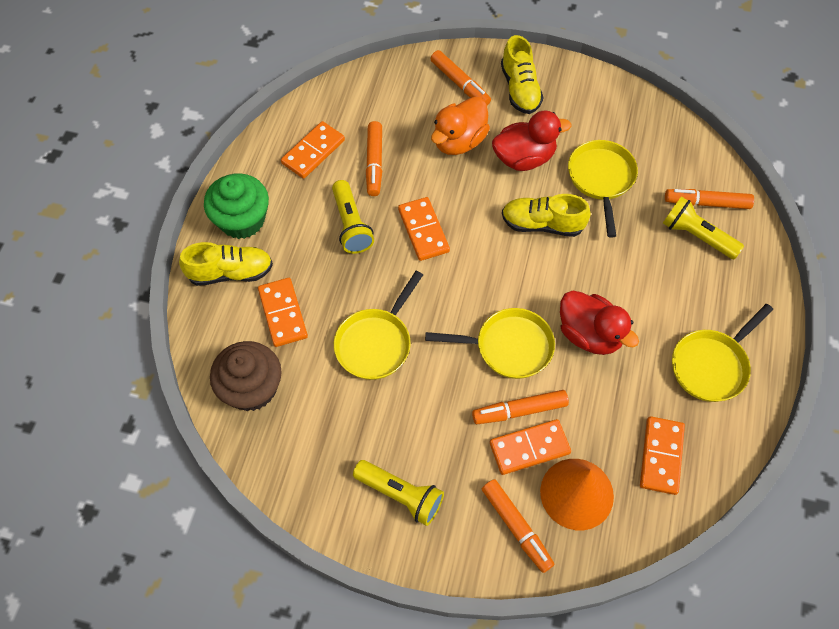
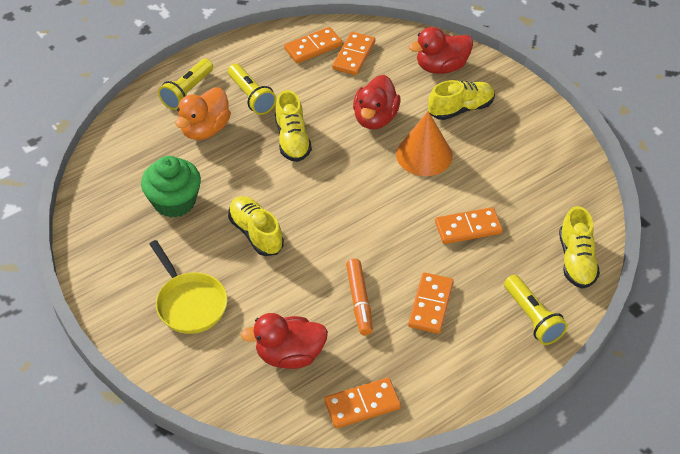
brown cupcake: 1 -> 0
orange marker: 5 -> 1
red duck: 2 -> 3
yellow pan: 4 -> 1
yellow shoe: 3 -> 4

